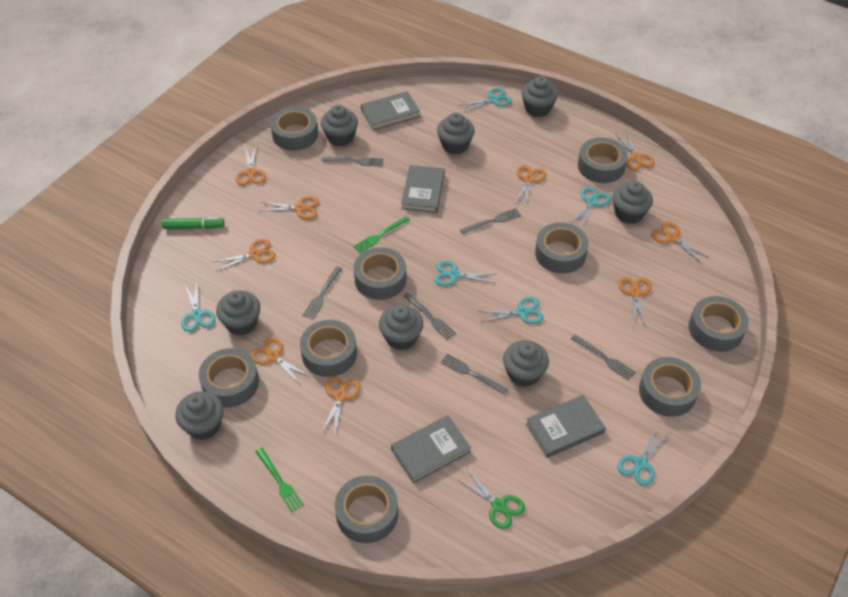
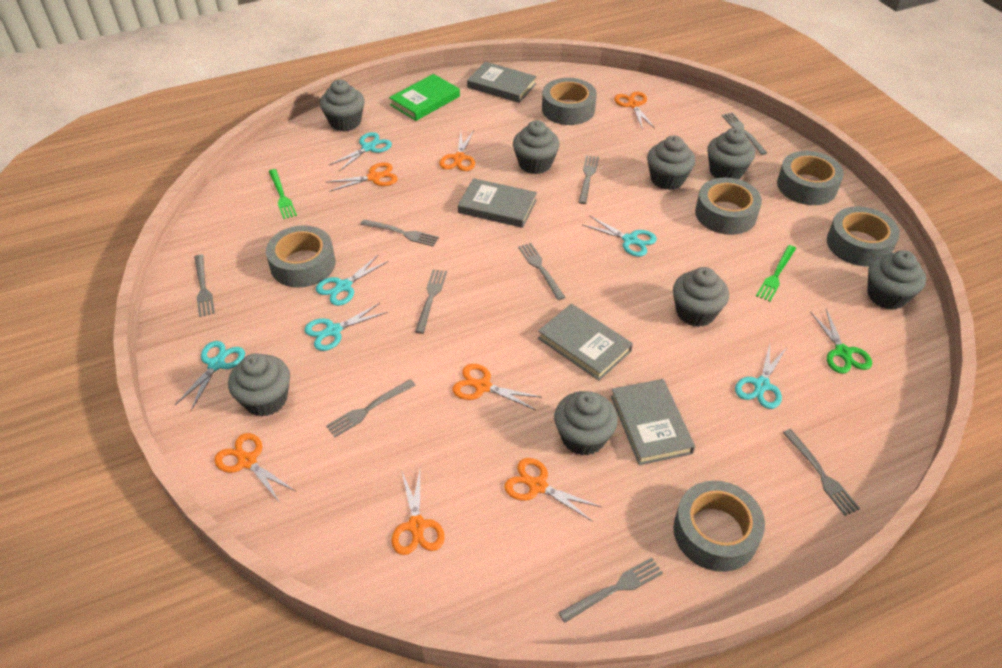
green book: 0 -> 1
green marker: 1 -> 0
grey fork: 6 -> 9
grey tape: 9 -> 6
orange scissors: 9 -> 7

